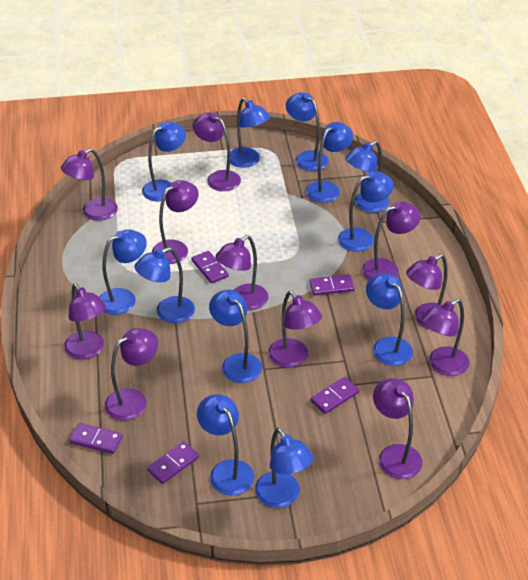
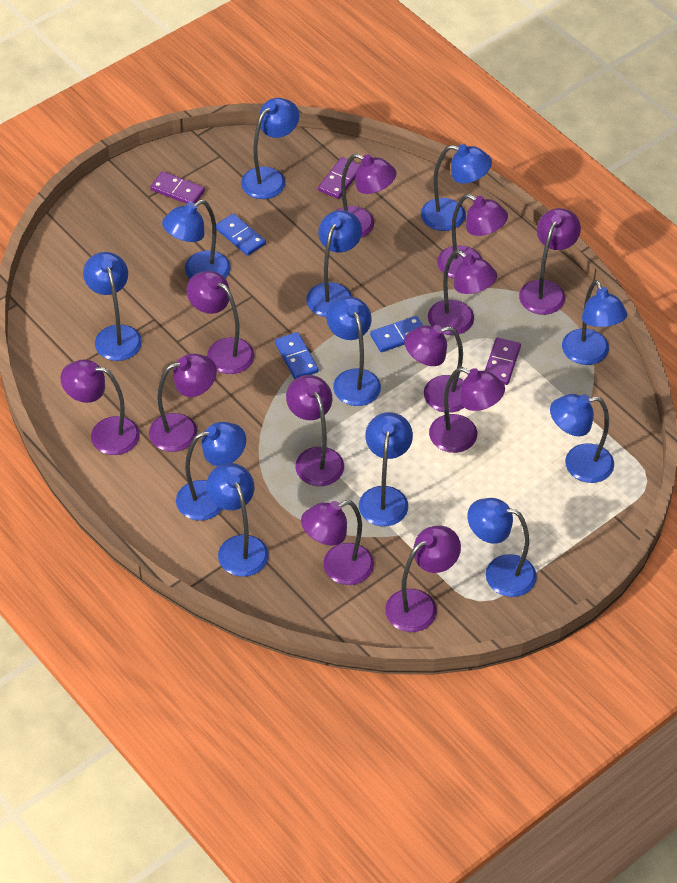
blue domino: 0 -> 3
purple domino: 5 -> 3
purple lamp: 11 -> 12

